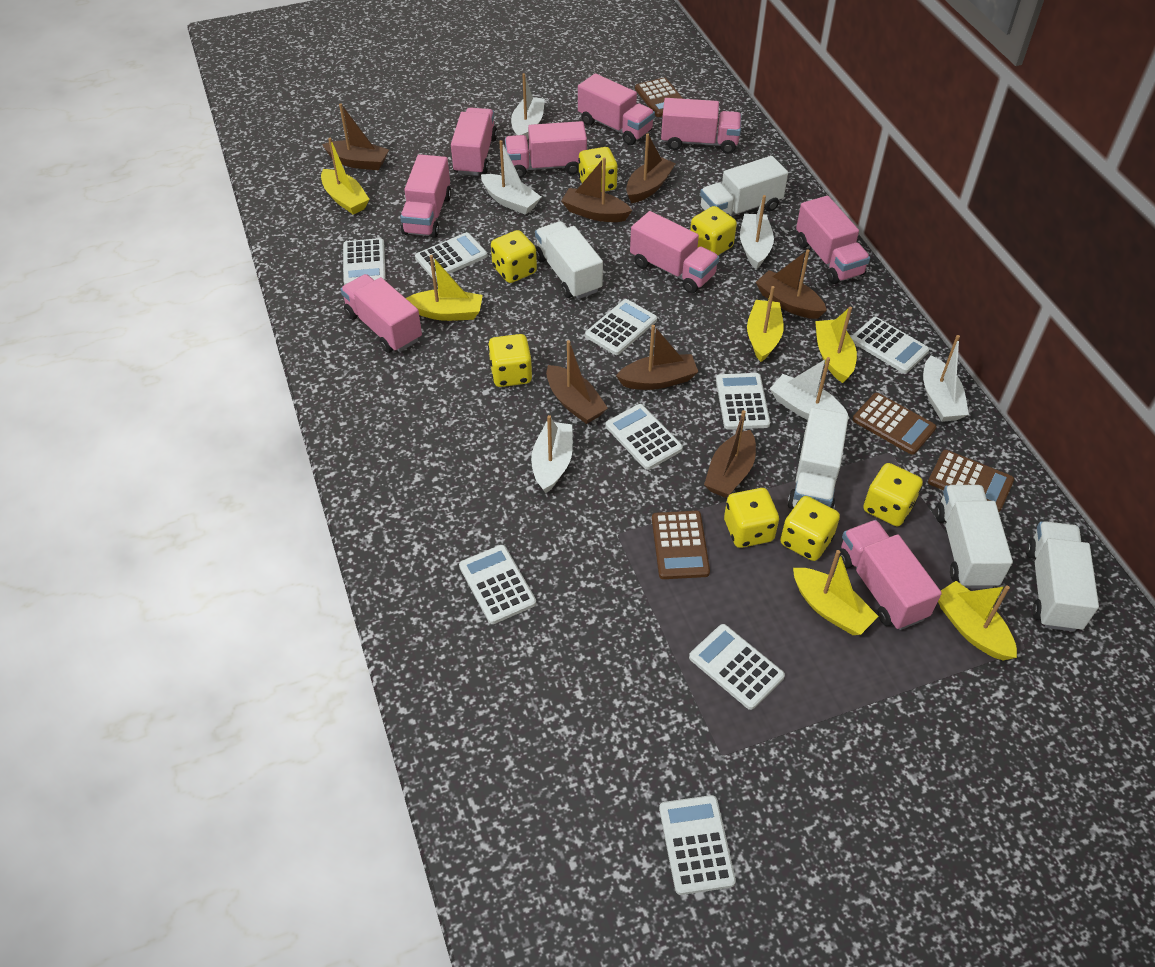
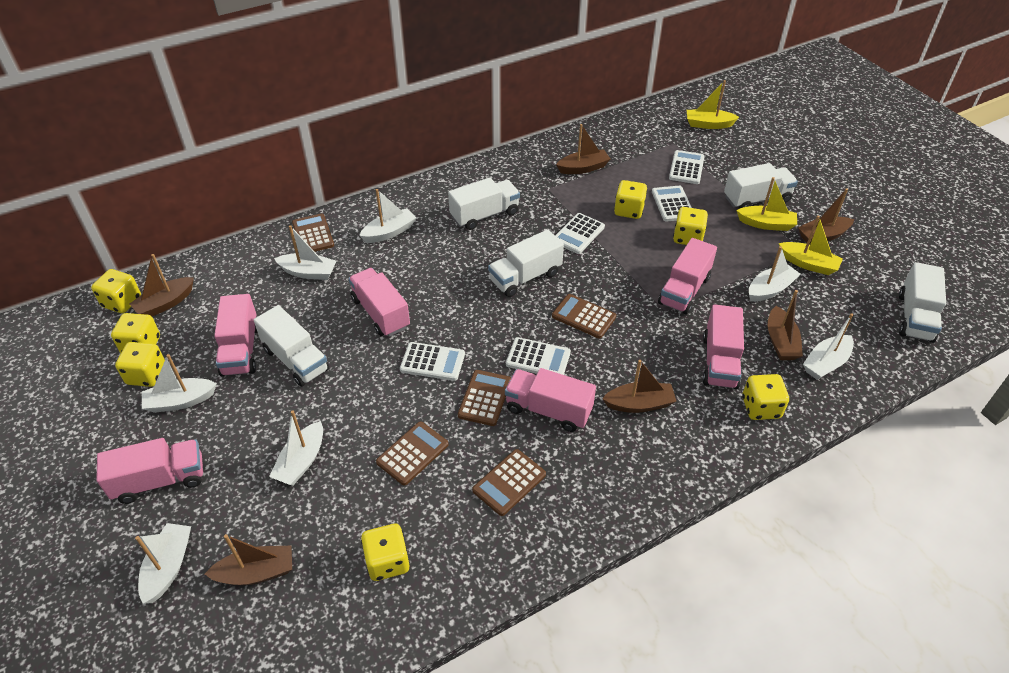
brown boat: 7 -> 6
brown calculator: 4 -> 5
pink truck: 9 -> 6
white boat: 6 -> 7
white calculator: 9 -> 5
yellow boat: 6 -> 3

